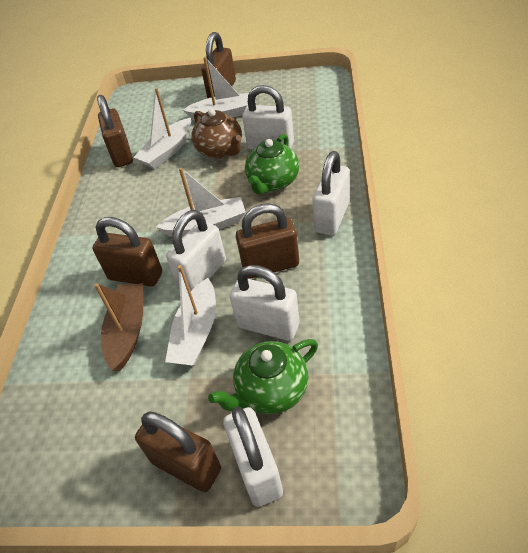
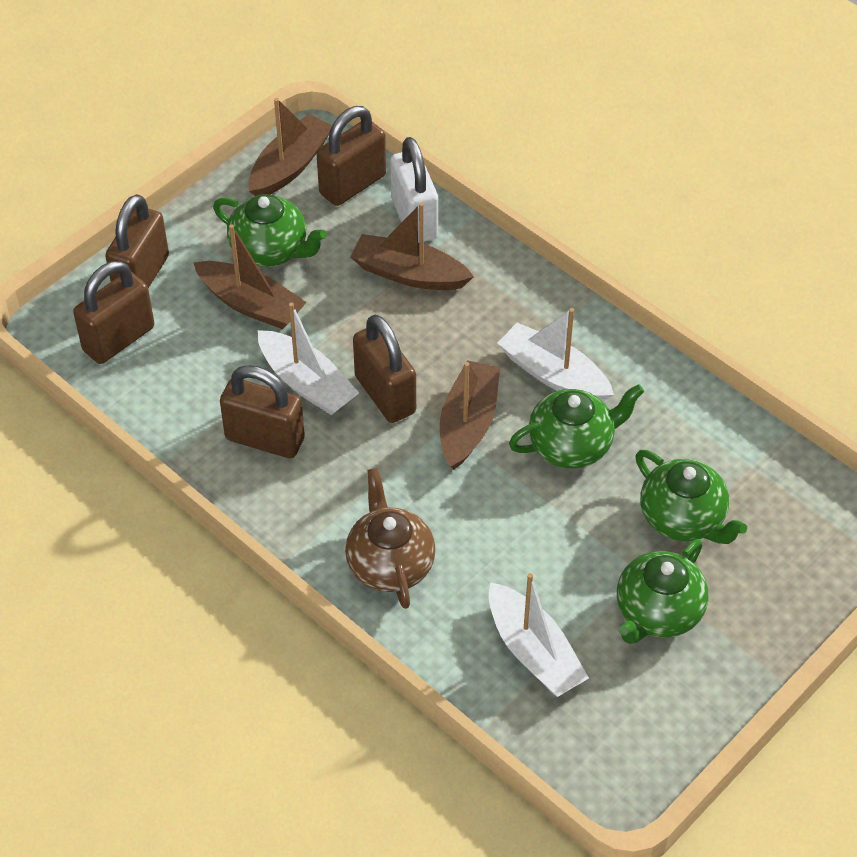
brown boat: 1 -> 4
green teapot: 2 -> 4
white boat: 4 -> 3
white padlock: 5 -> 1

